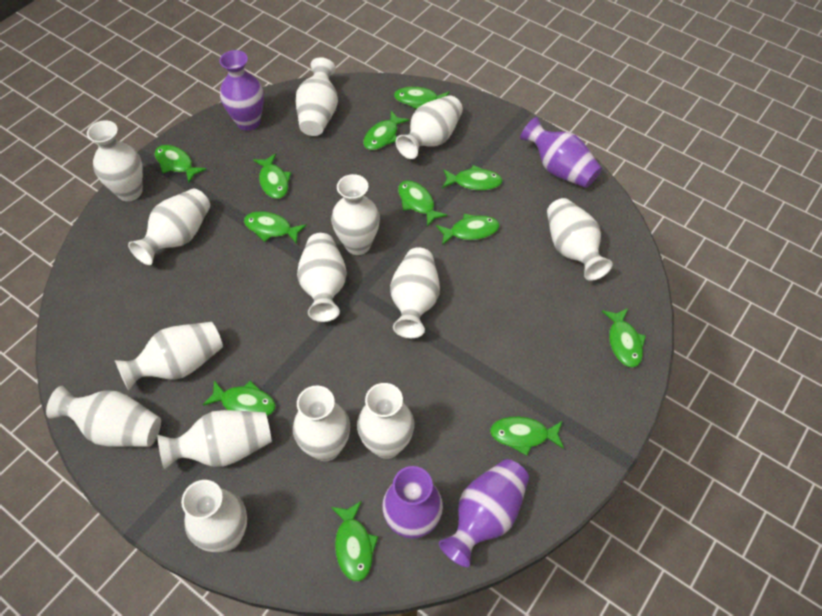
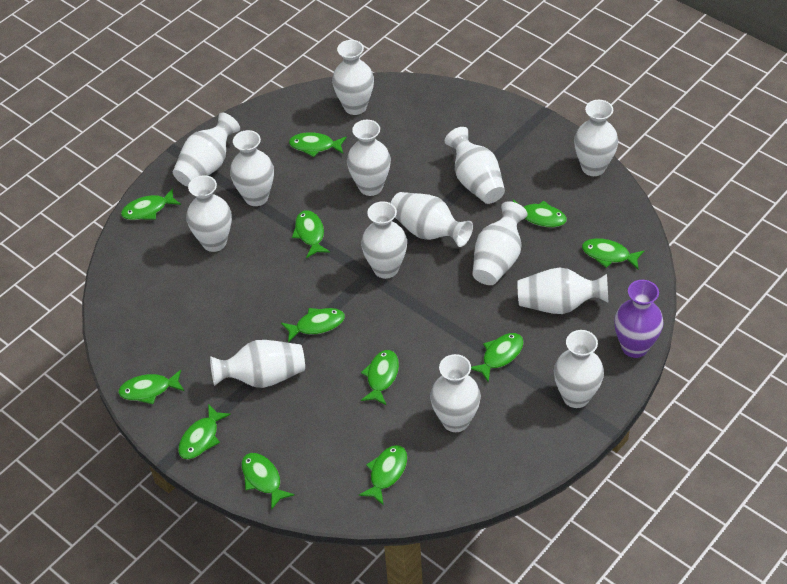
purple vase: 4 -> 1

